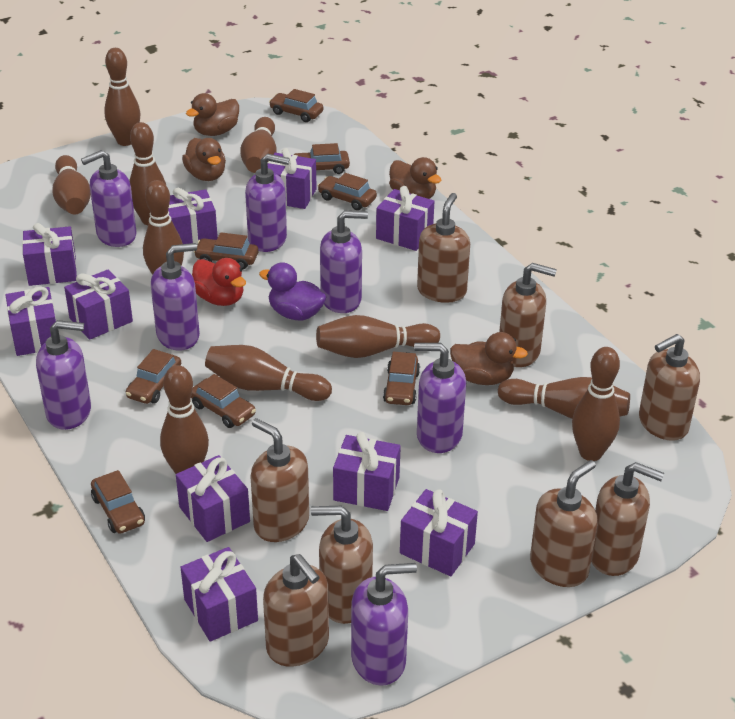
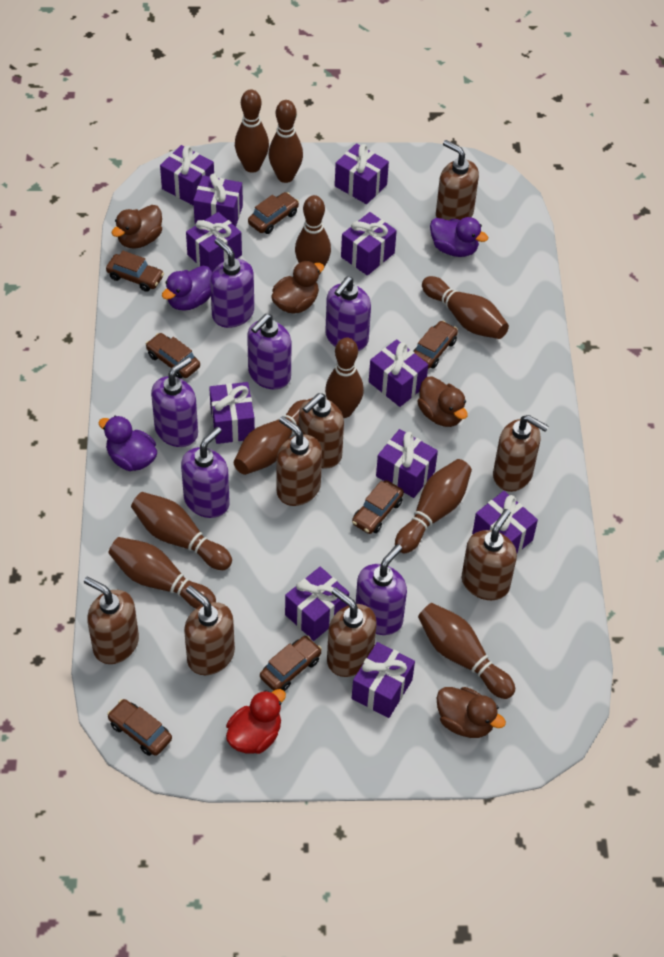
brown car: 8 -> 7
purple duck: 1 -> 3
purple gift: 10 -> 11
purple soap dispenser: 7 -> 6

